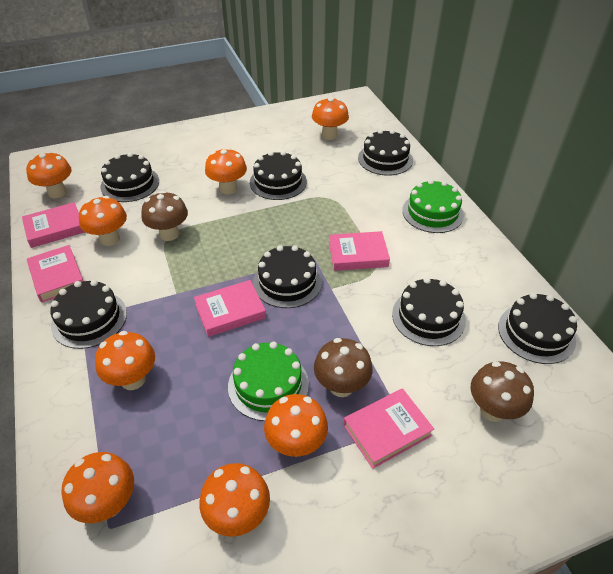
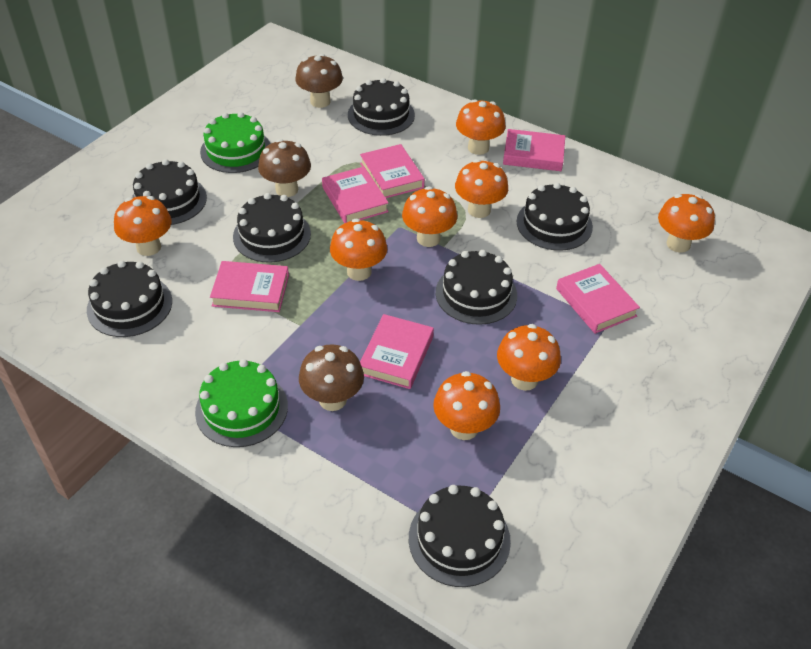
pink book: 5 -> 6

